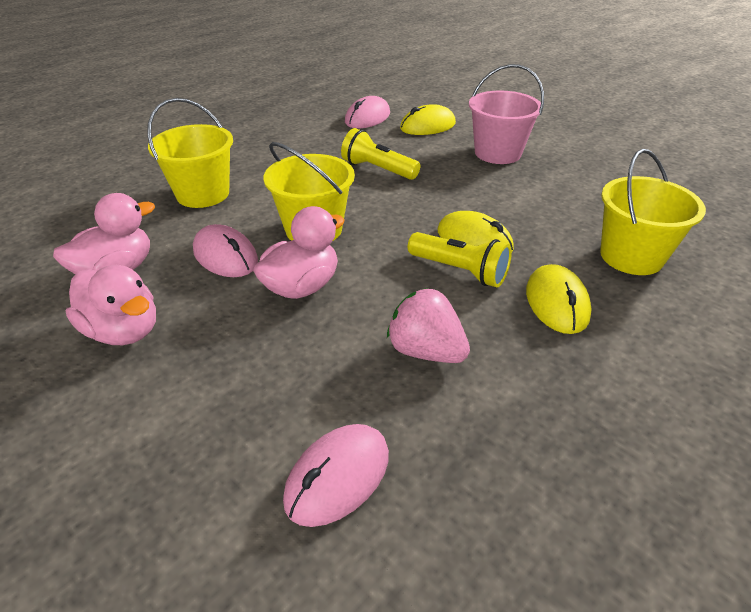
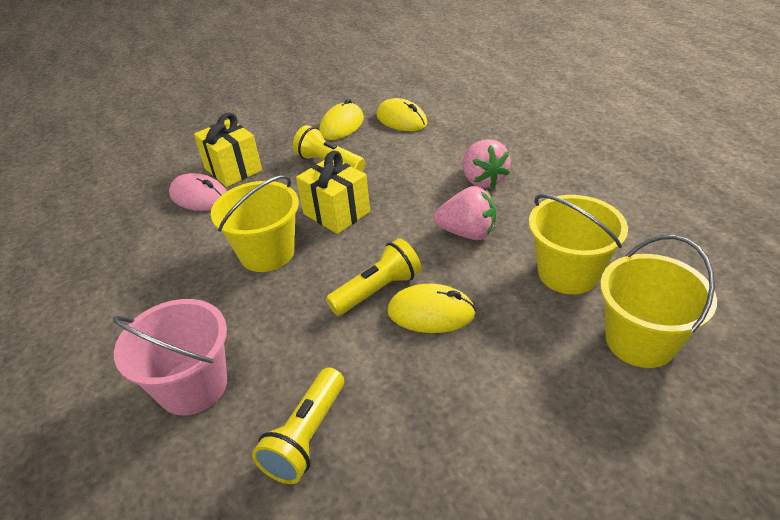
pink duck: 3 -> 0
pink mouse: 3 -> 1
pink strawberry: 1 -> 2
yellow flashlight: 2 -> 3
yellow gift: 0 -> 2

